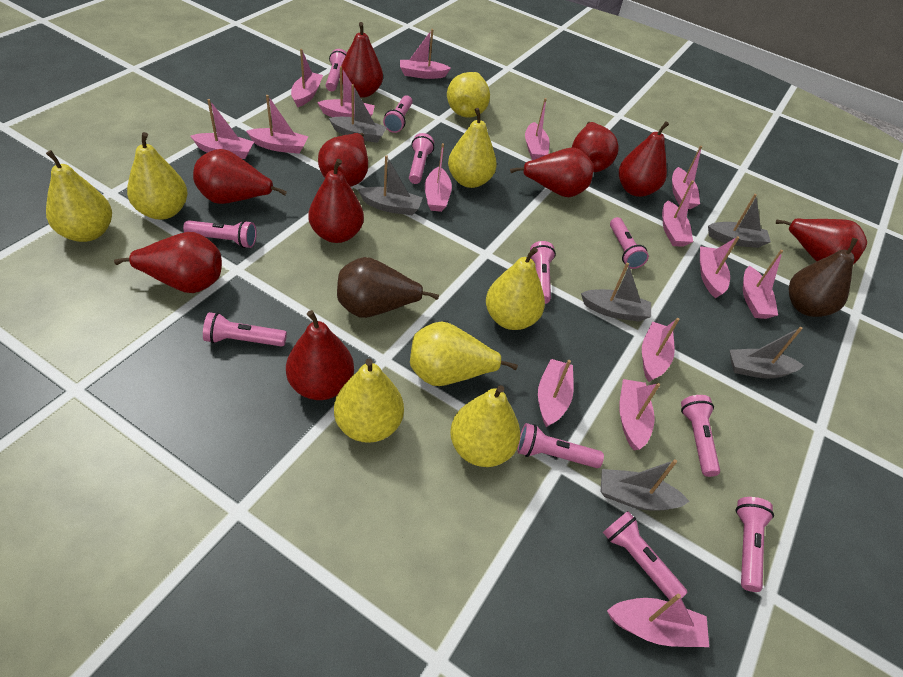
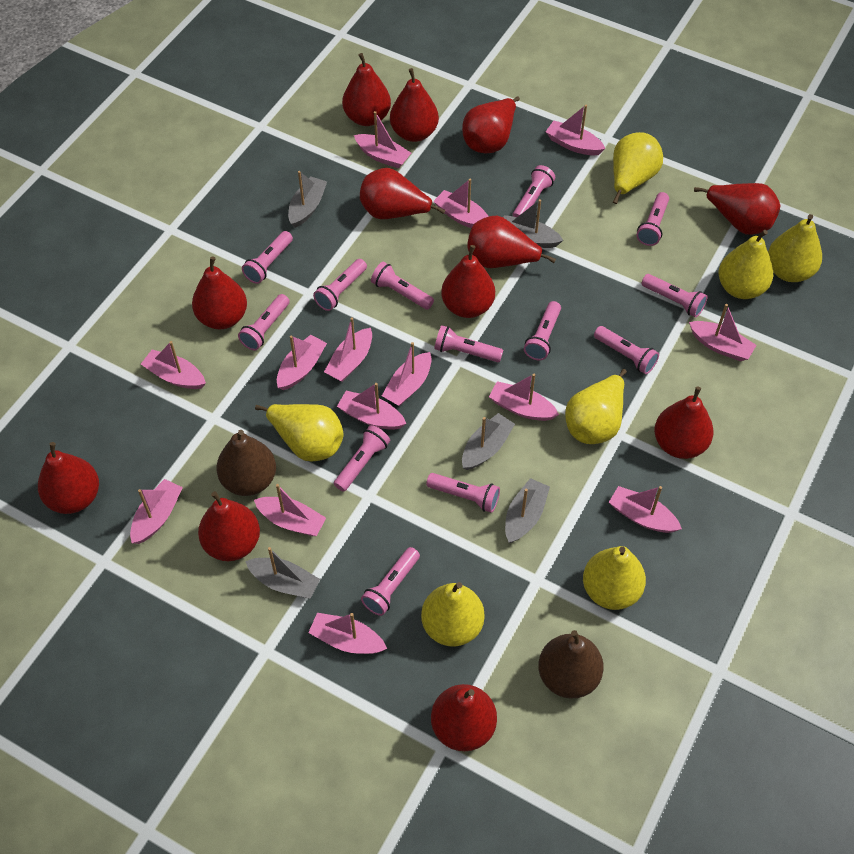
grey boat: 6 -> 5
pink boat: 15 -> 14
pink flashlight: 11 -> 13
red pear: 10 -> 12
yellow pear: 8 -> 7

